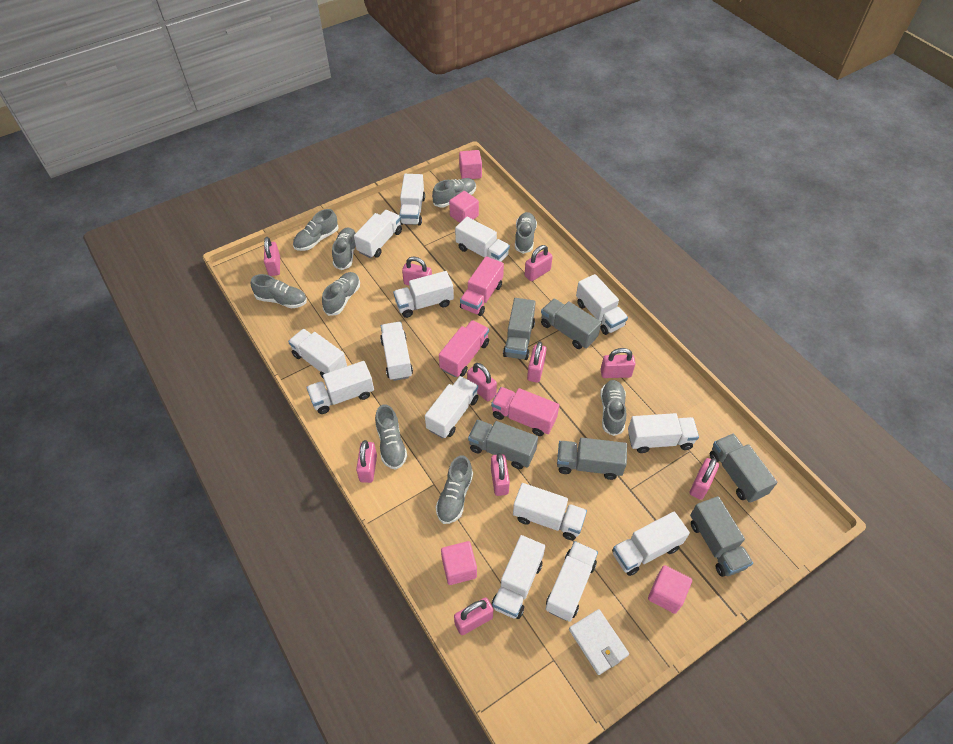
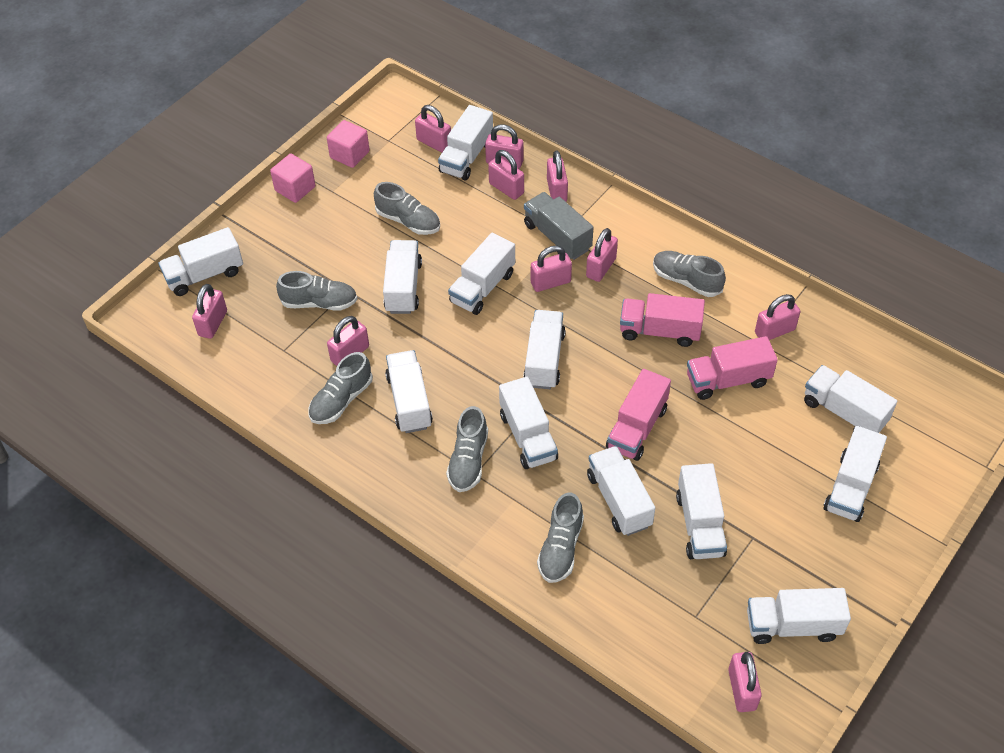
grey shoe: 9 -> 6
grey truck: 6 -> 1
pink cube: 4 -> 2
white truck: 14 -> 12
white wallet: 1 -> 0

